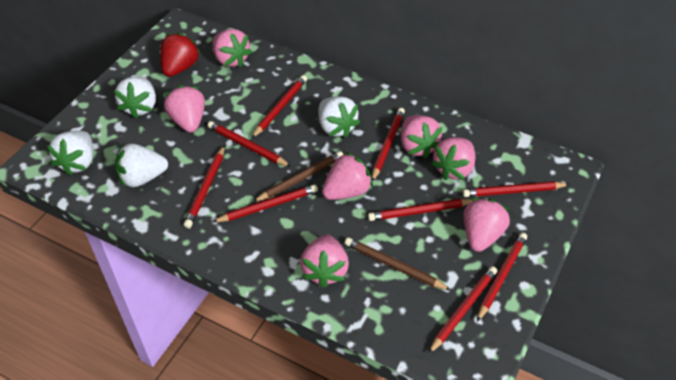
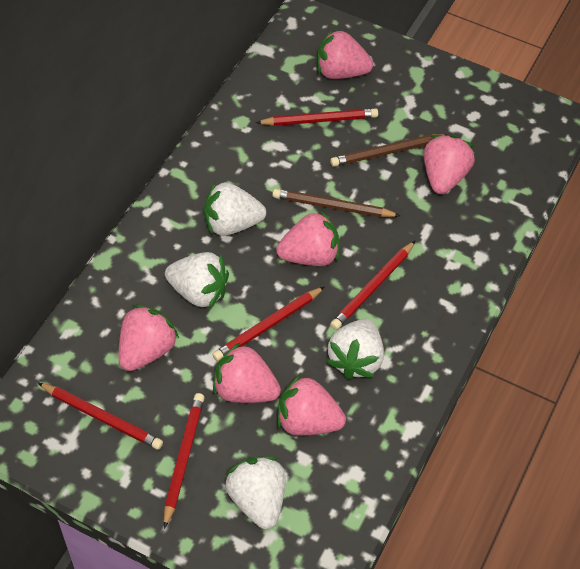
pink strawberry: 7 -> 6
red pencil: 9 -> 5
red strawberry: 1 -> 0

